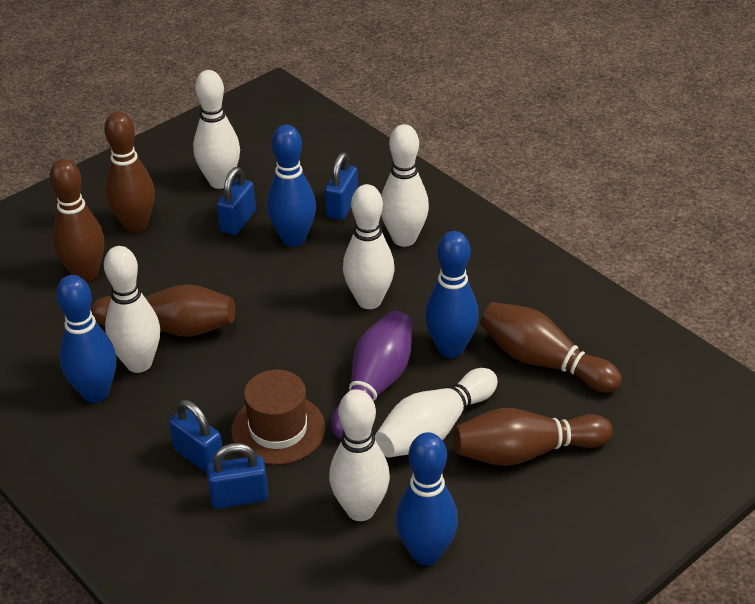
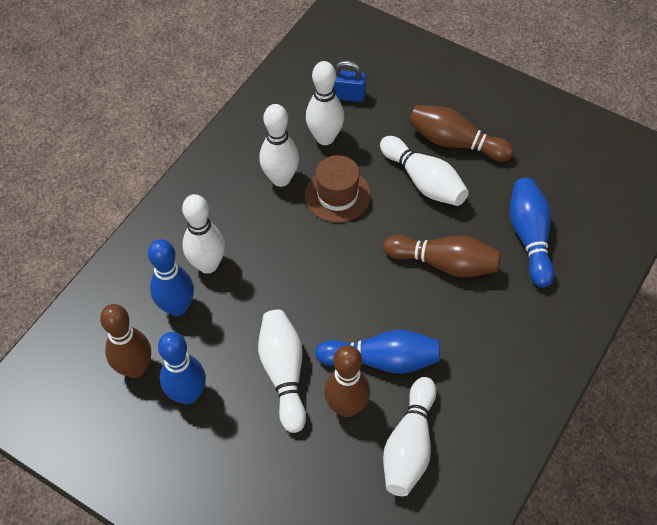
blue padlock: 4 -> 1
brown bowling pin: 5 -> 4
purple bowling pin: 1 -> 0

